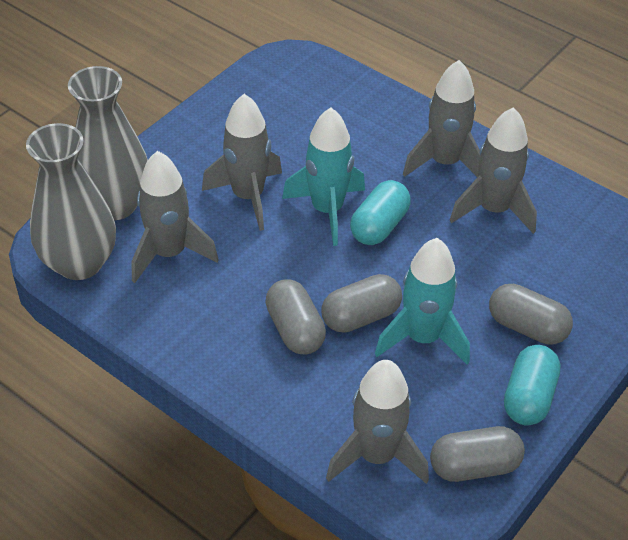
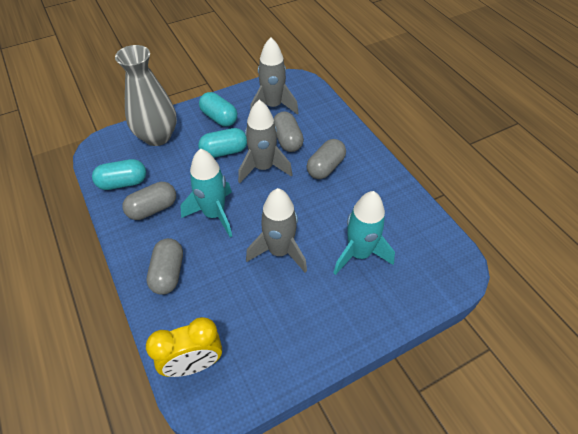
grey rocket: 5 -> 3
grey vase: 2 -> 1
turquoise capsule: 2 -> 3
yellow clock: 0 -> 1

